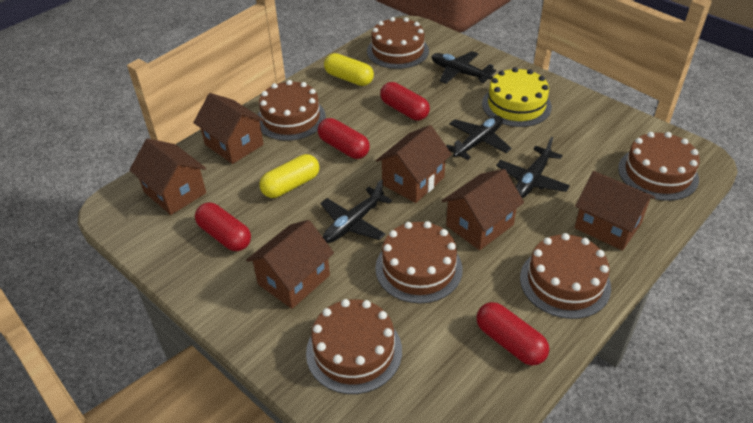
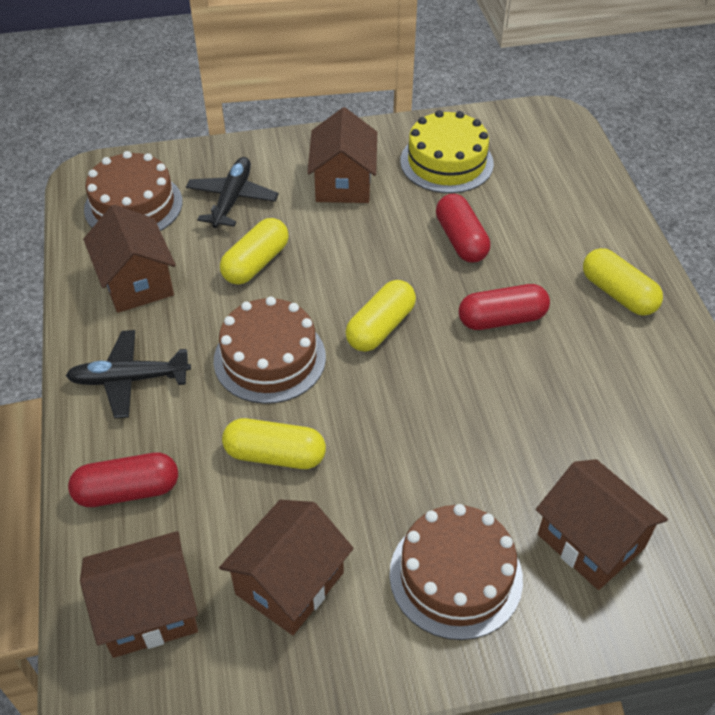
black plane: 4 -> 2
brown cake: 6 -> 3
brown house: 6 -> 5
red capsule: 4 -> 3
yellow capsule: 2 -> 4

